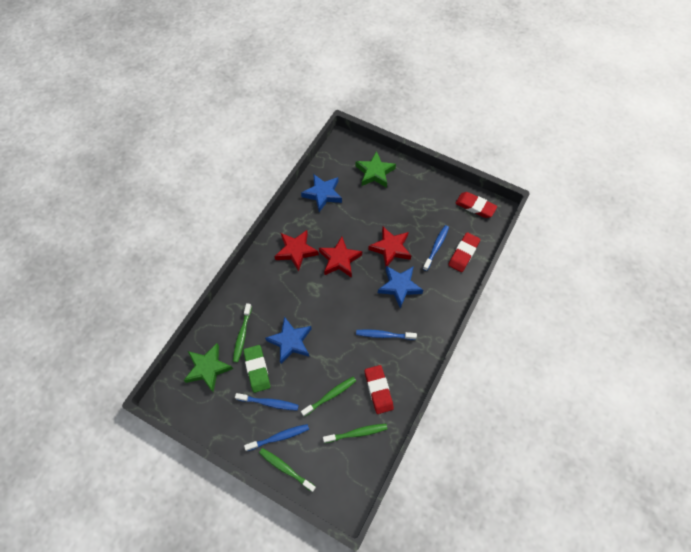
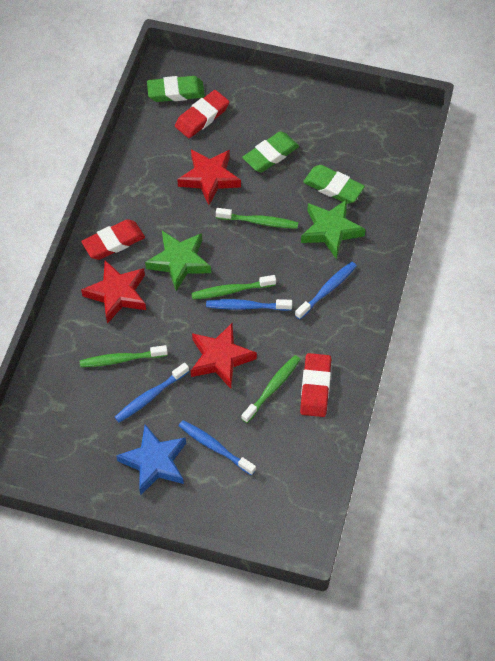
blue star: 3 -> 1
green eraser: 1 -> 3

